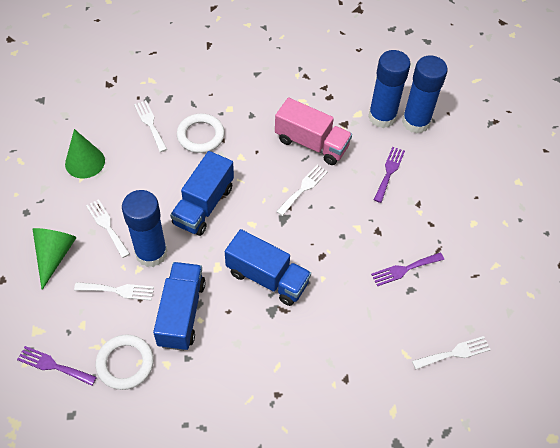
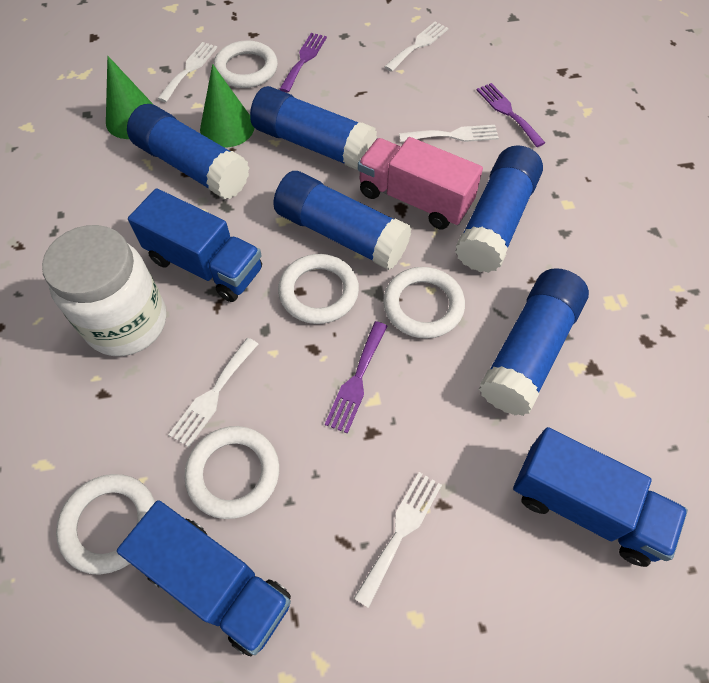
blue glue stick: 3 -> 5
white jar: 0 -> 1
white ring: 2 -> 5

